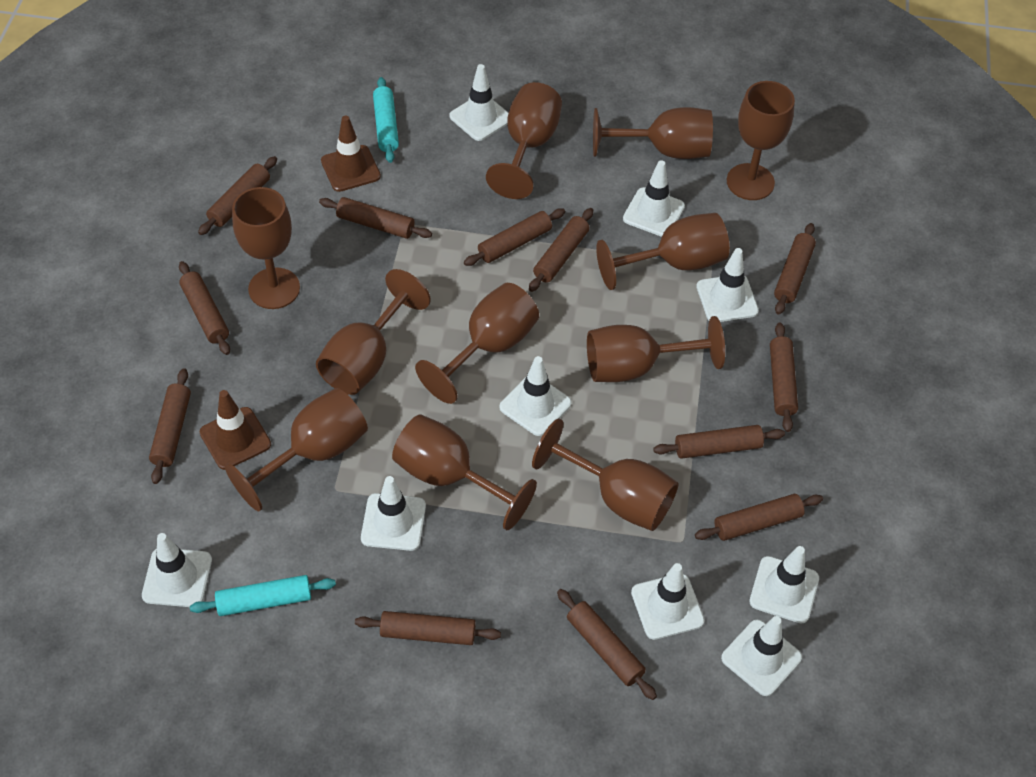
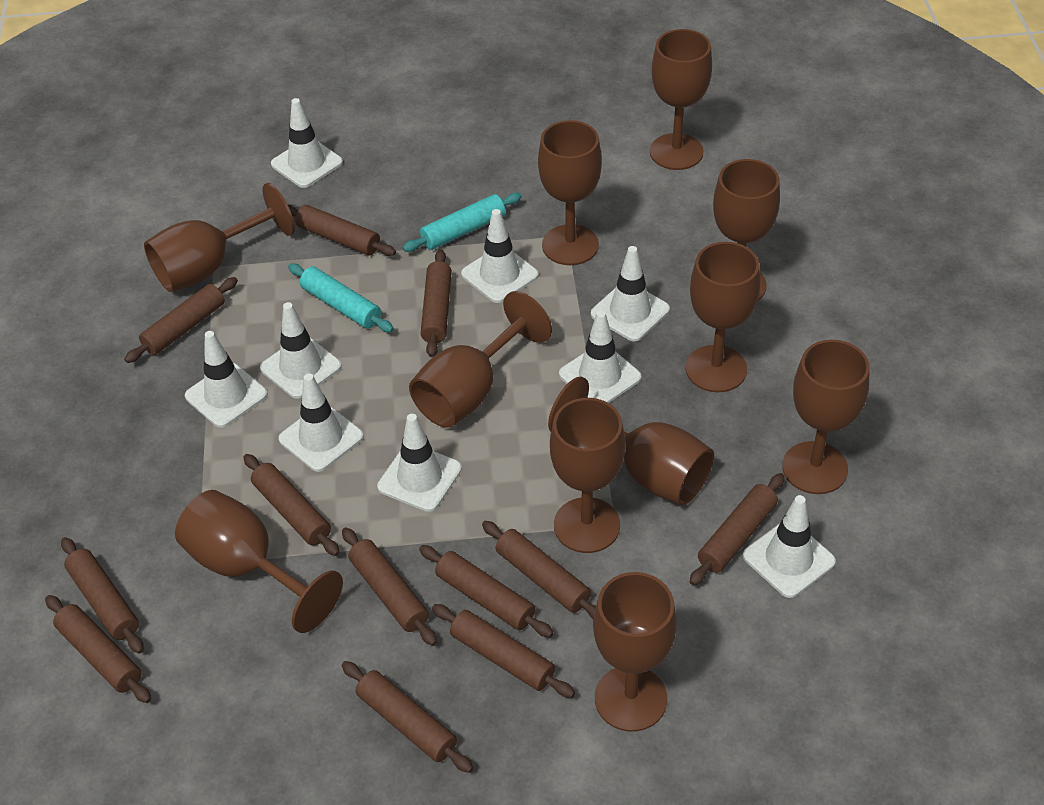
brown traffic cone: 2 -> 0

